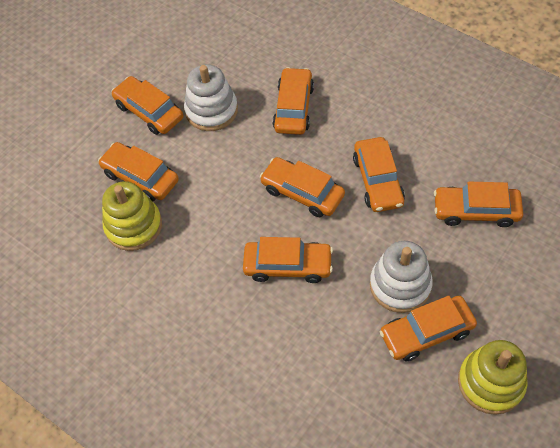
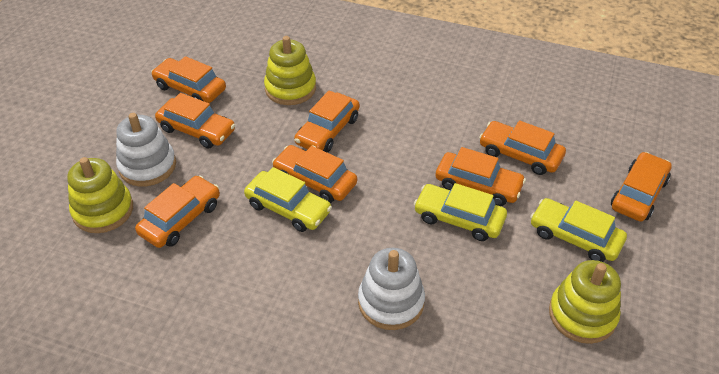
yellow car: 0 -> 3
yellow stacking toy: 2 -> 3

